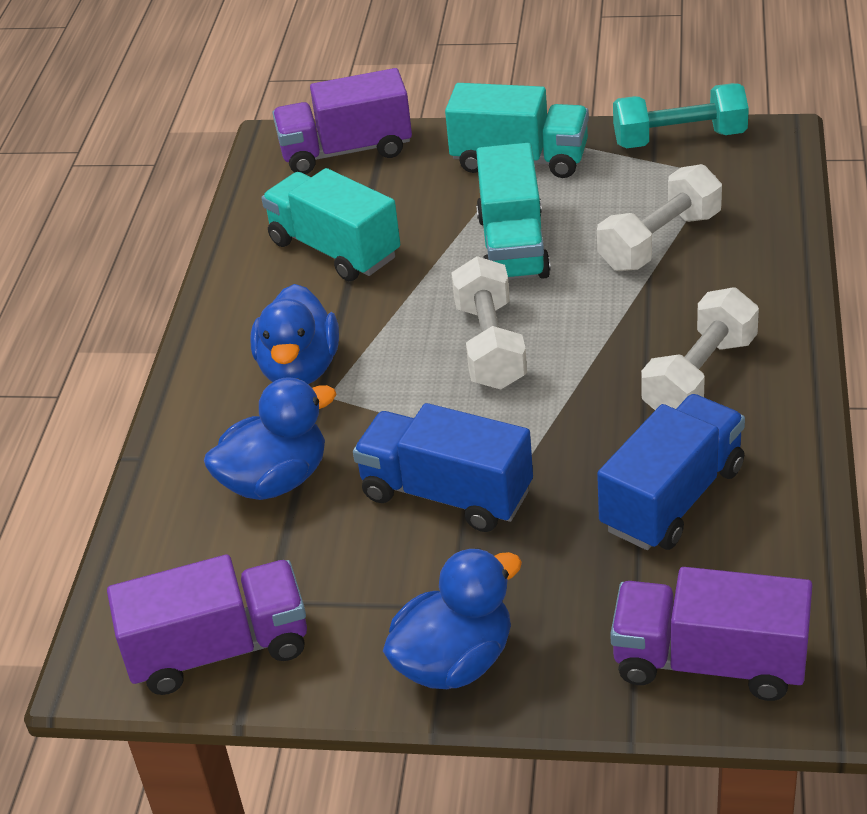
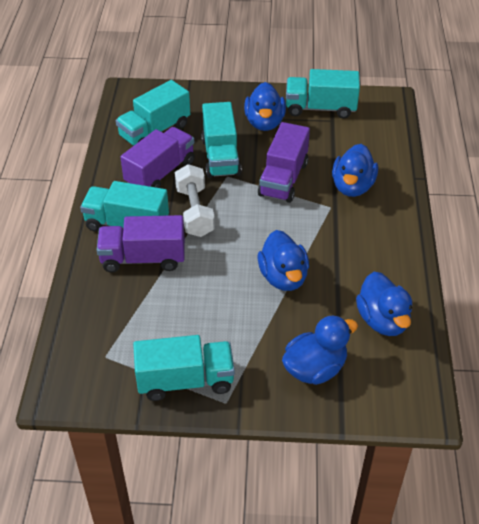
blue duck: 3 -> 5
blue truck: 2 -> 0
turquoise dumbbell: 1 -> 0
turquoise truck: 3 -> 5
white dumbbell: 3 -> 1

